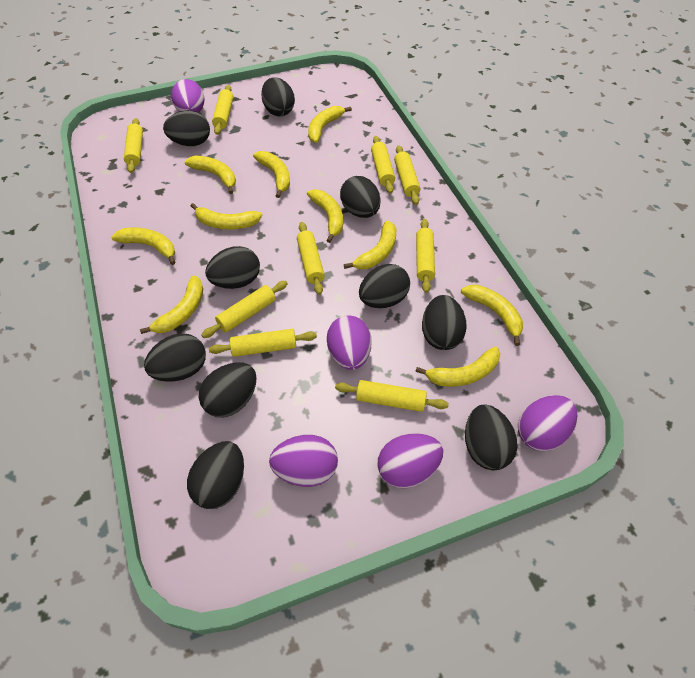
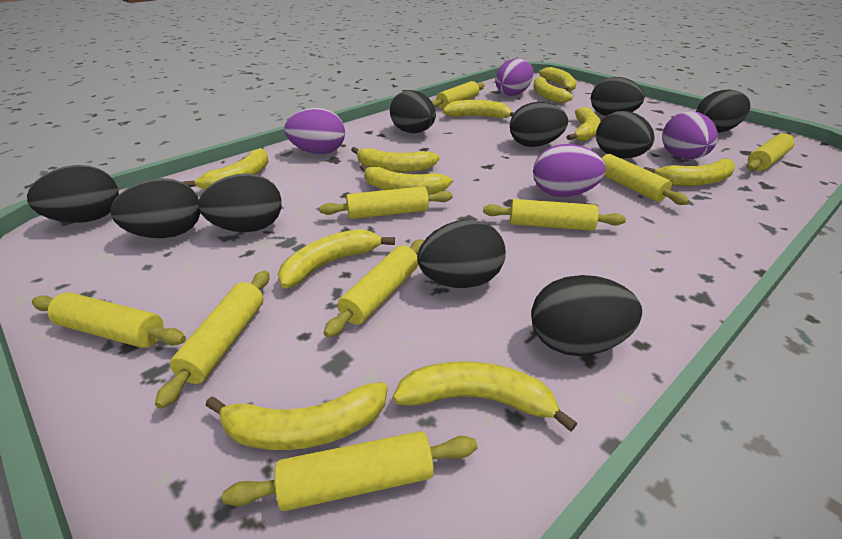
purple egg: 5 -> 4
yellow banana: 10 -> 11

